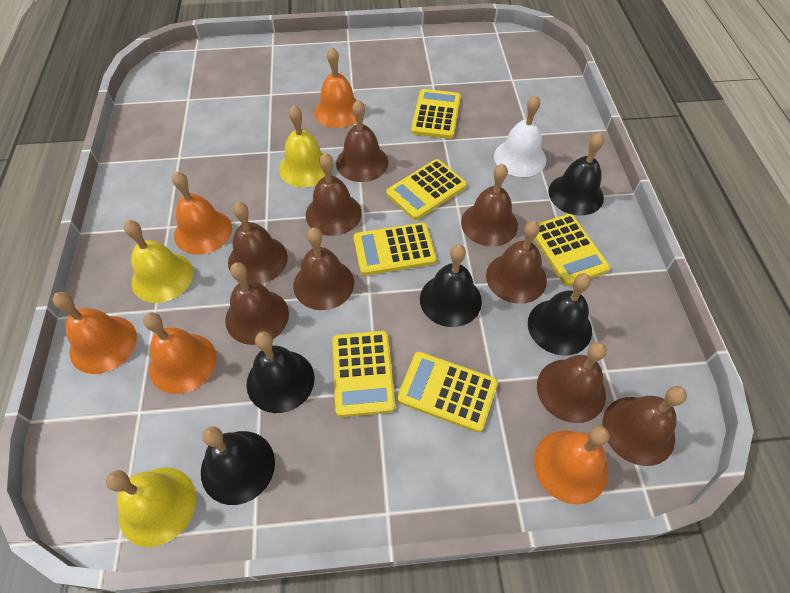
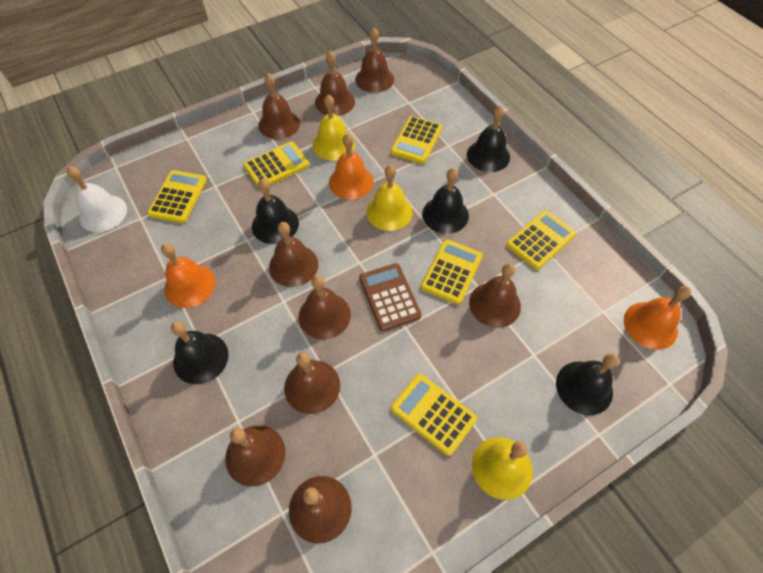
brown calculator: 0 -> 1
orange bell: 5 -> 3

